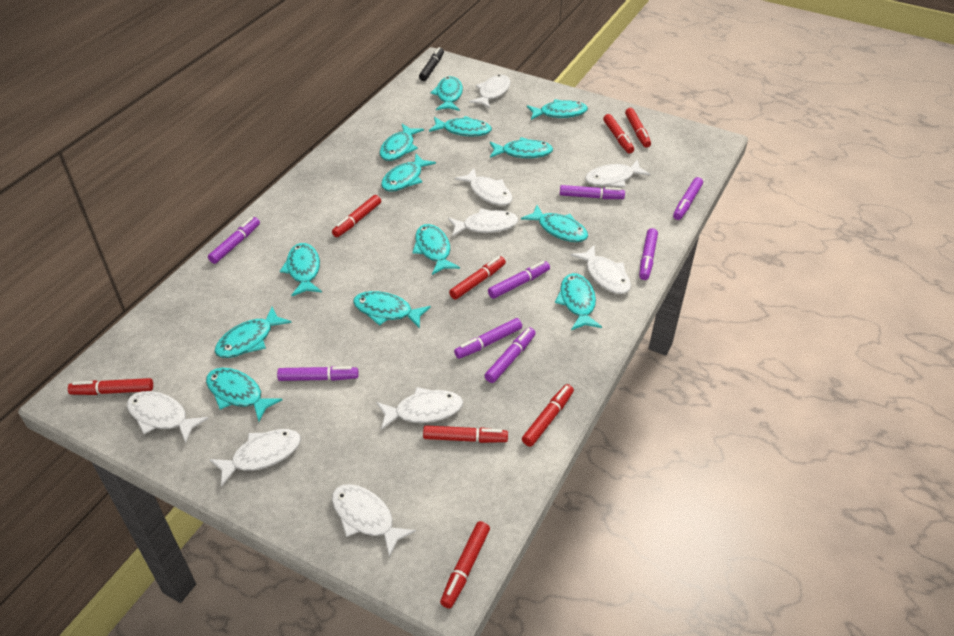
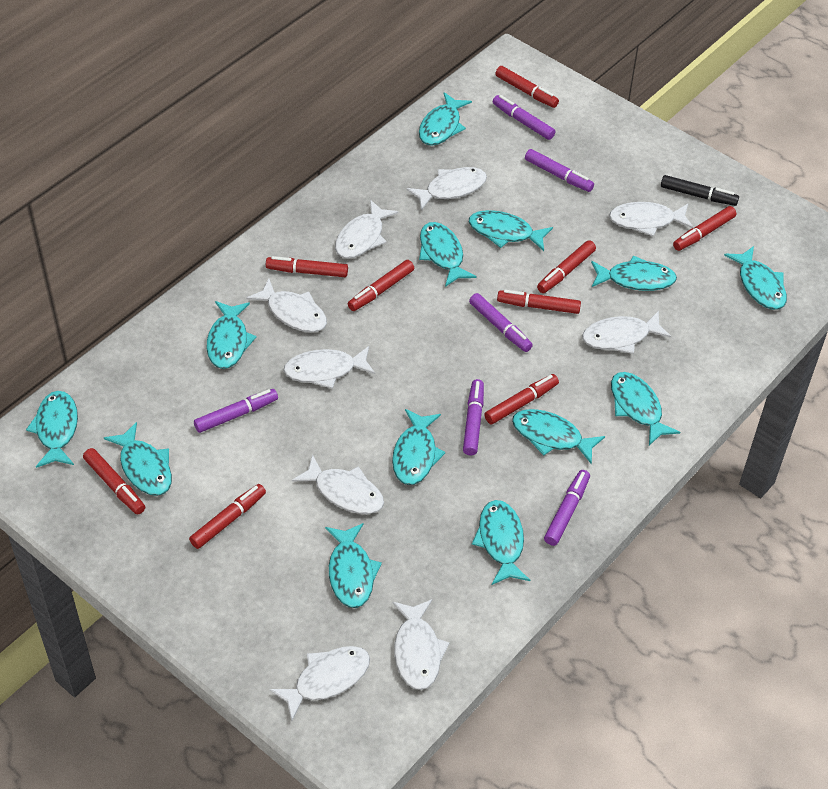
purple marker: 8 -> 6
red marker: 8 -> 9

